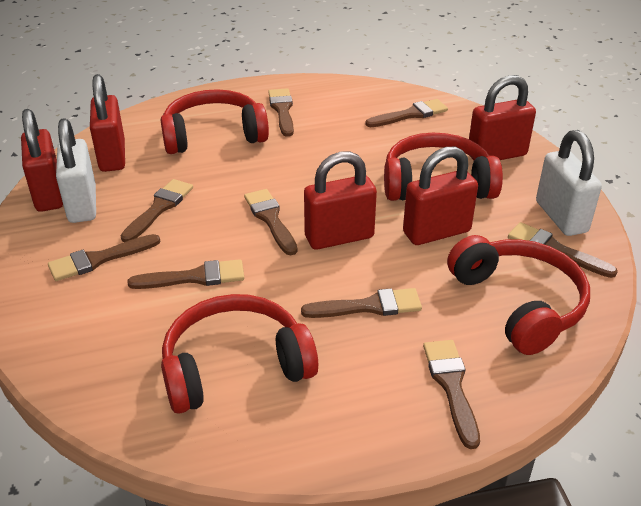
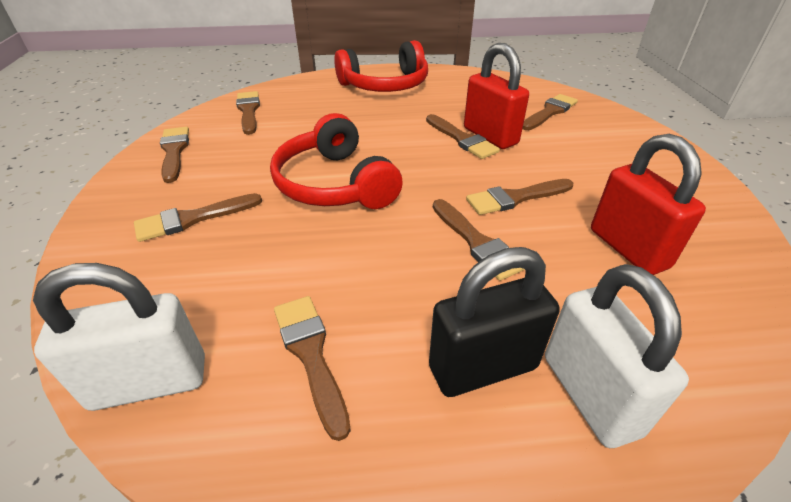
black padlock: 0 -> 1
brown brush: 9 -> 8
red headphones: 4 -> 2
red padlock: 5 -> 2

